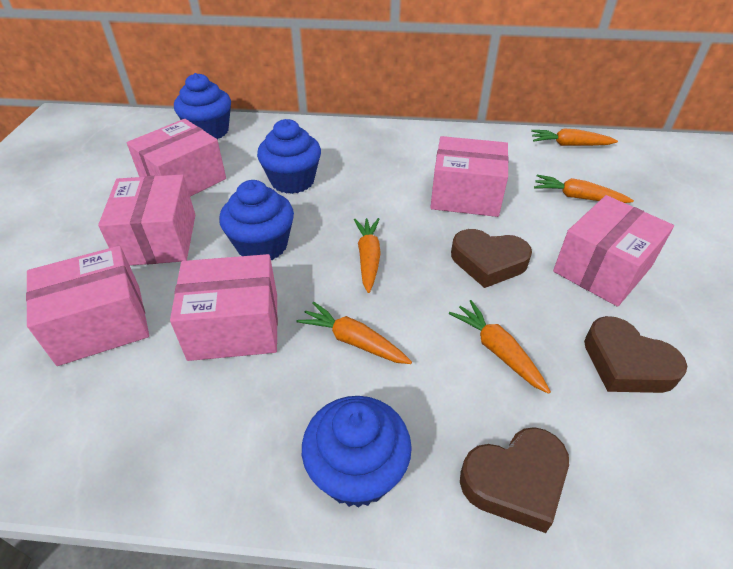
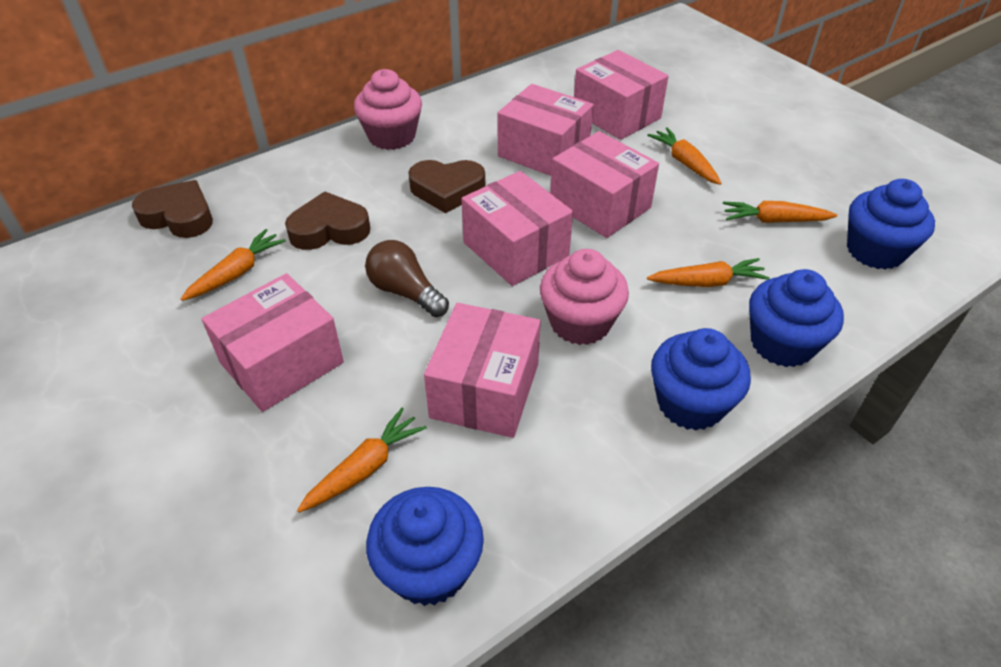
brown light bulb: 0 -> 1
pink cupcake: 0 -> 2

